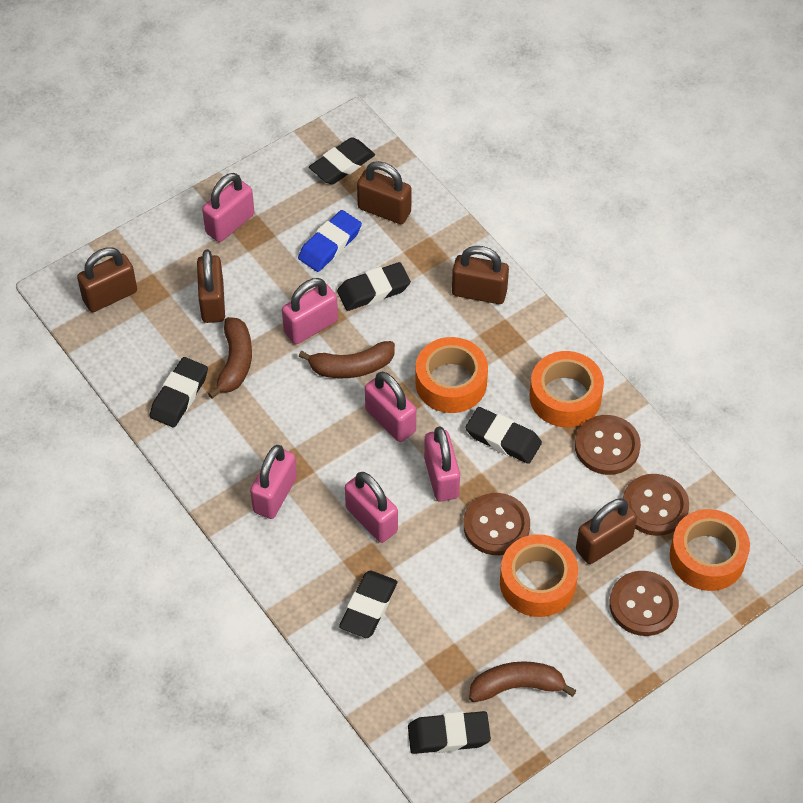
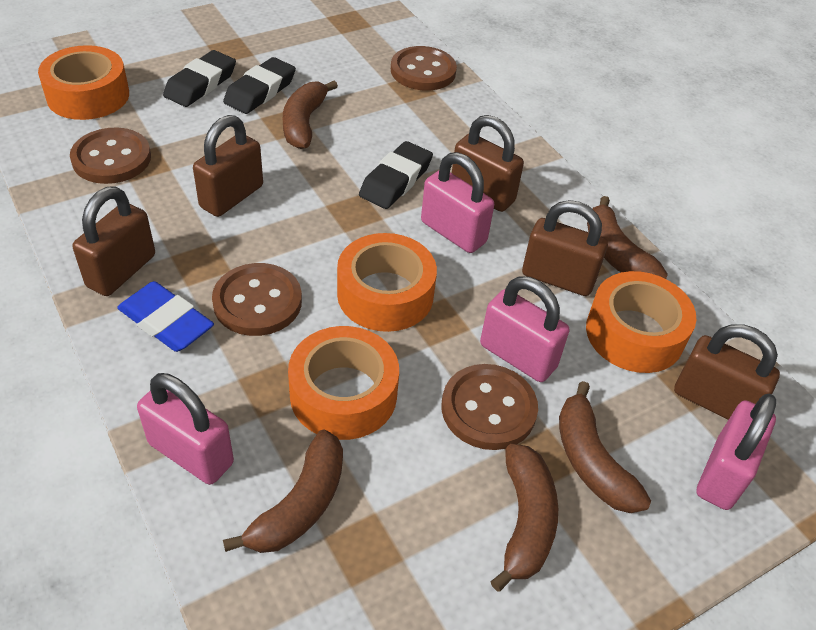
black eraser: 6 -> 3
brown banana: 3 -> 5
pink padlock: 6 -> 4

